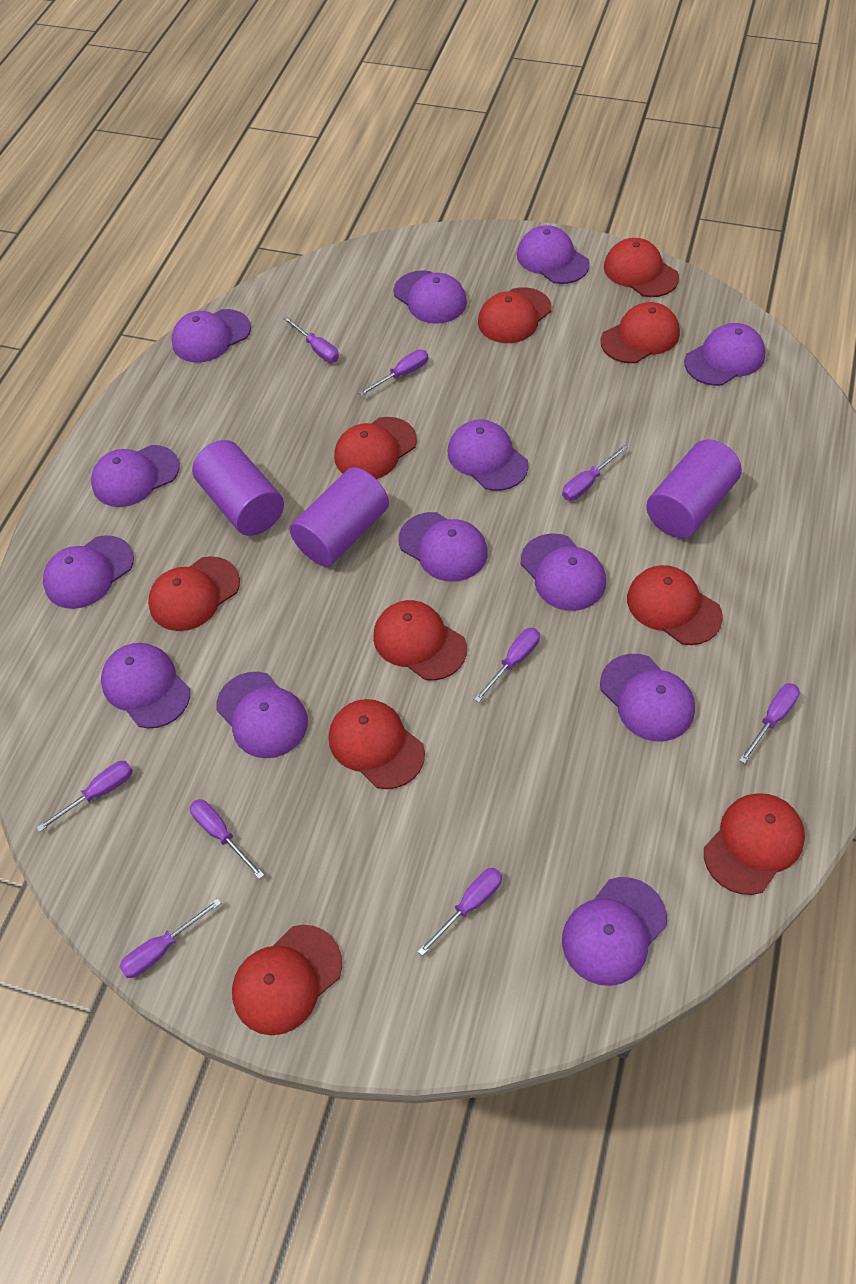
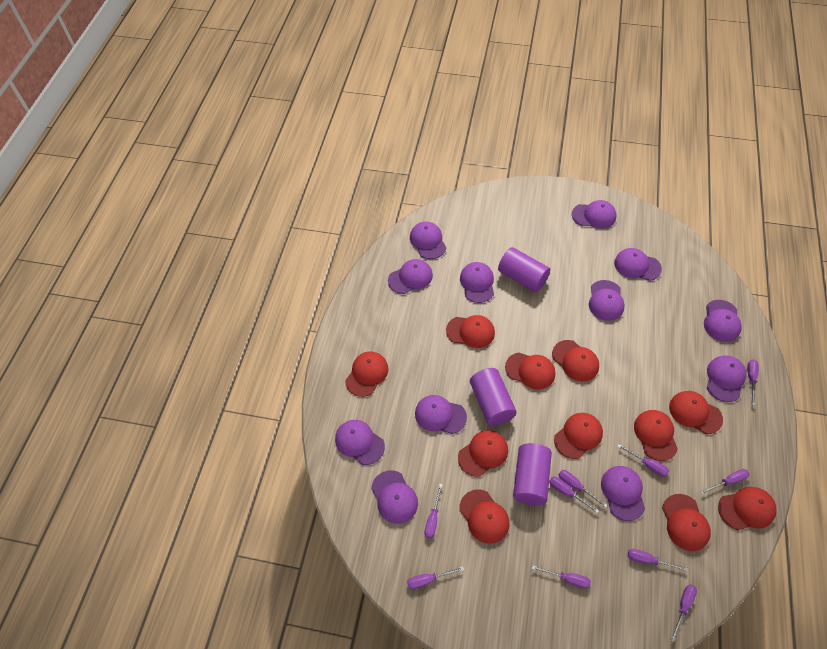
purple cap: 13 -> 12
purple screwdriver: 9 -> 10
red cap: 10 -> 11

